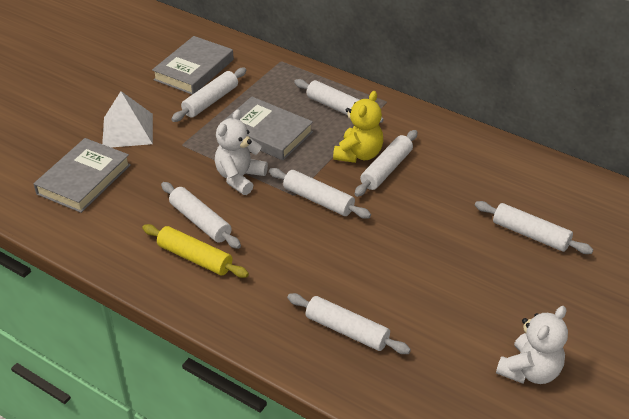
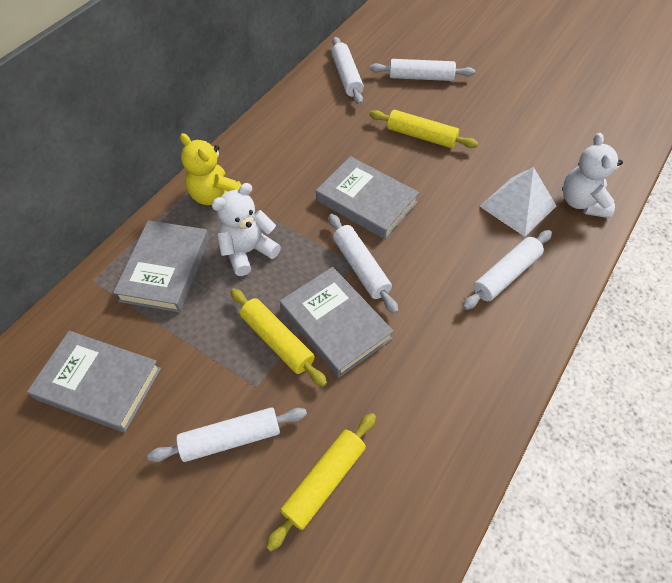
grey book: 3 -> 4
white rolling pin: 7 -> 5
yellow rolling pin: 1 -> 3

